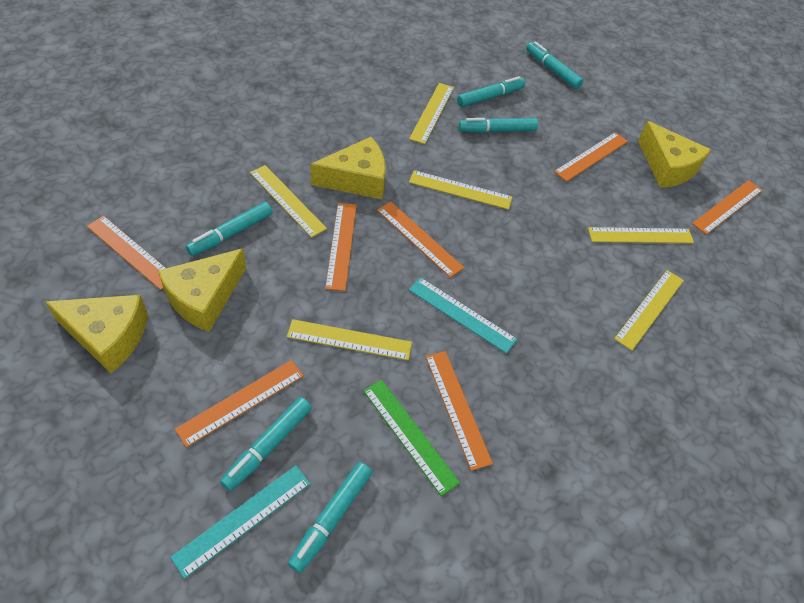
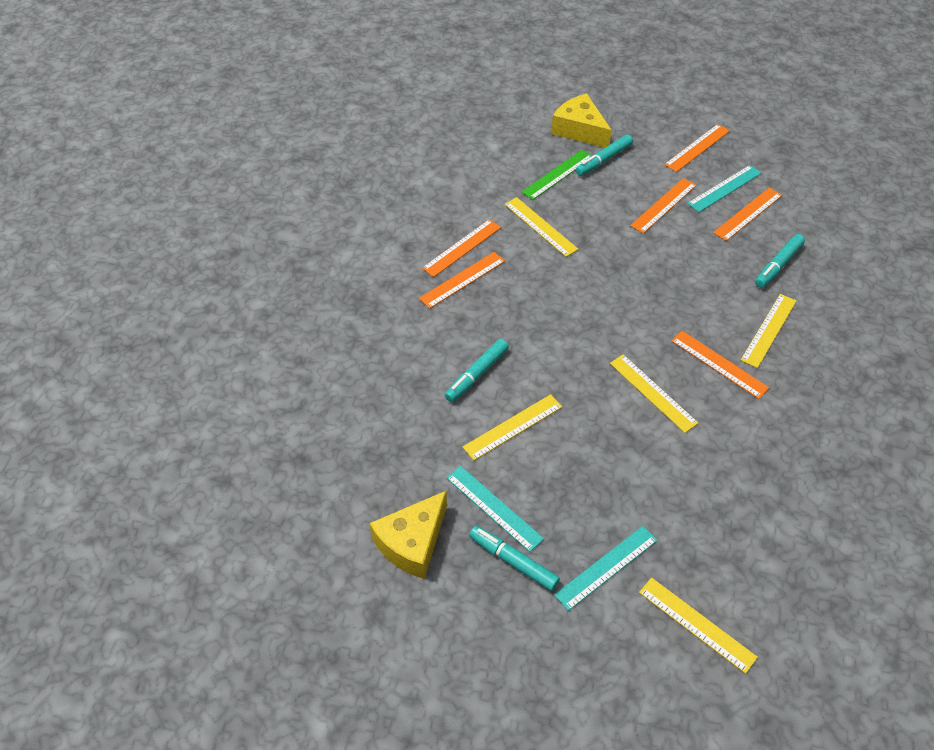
orange ruler: 7 -> 6
turquoise marker: 6 -> 4
turquoise ruler: 2 -> 3
yellow cheese: 4 -> 2
yellow ruler: 6 -> 5

